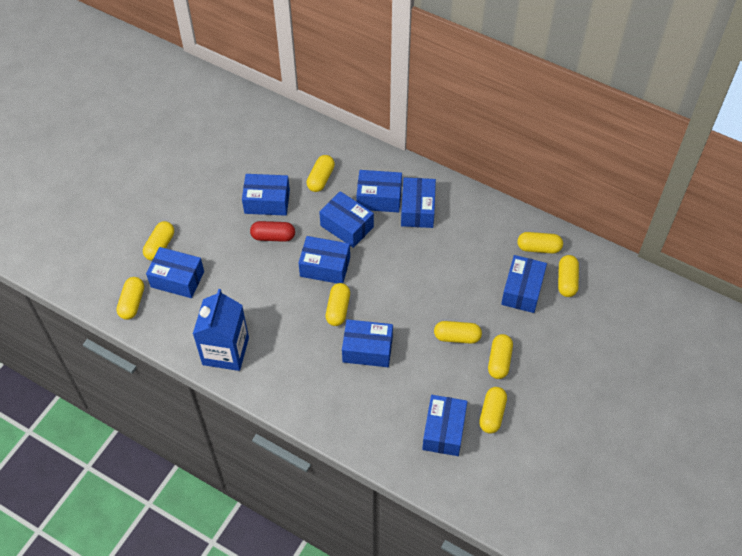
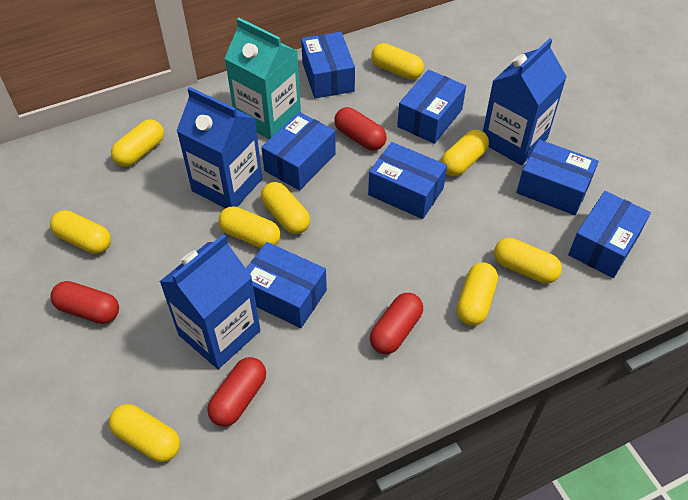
blue box: 9 -> 7
blue carton: 1 -> 3
red capsule: 1 -> 4
turquoise carton: 0 -> 1

